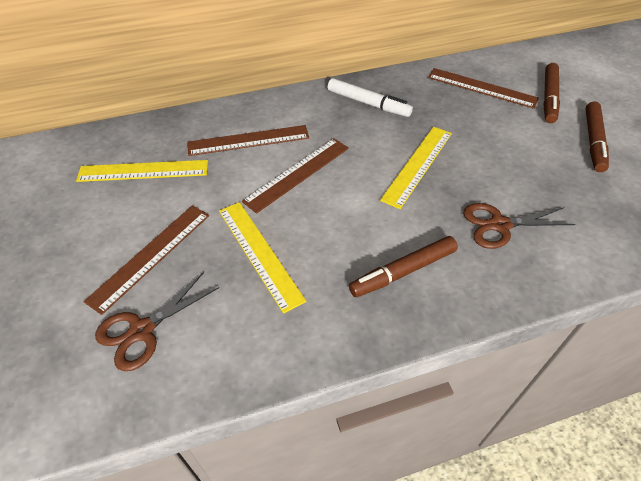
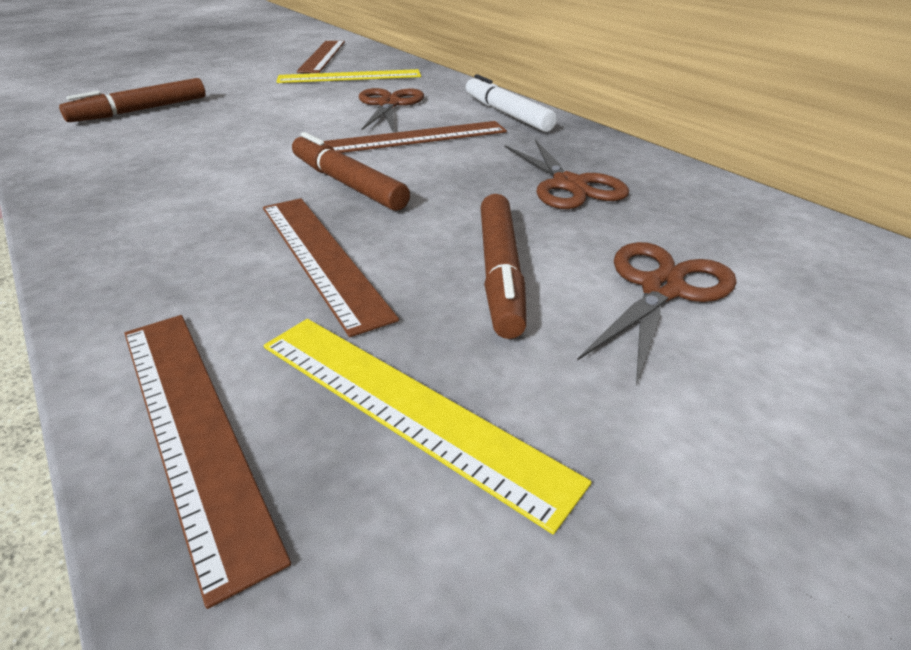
brown scissors: 2 -> 3
yellow ruler: 3 -> 2

